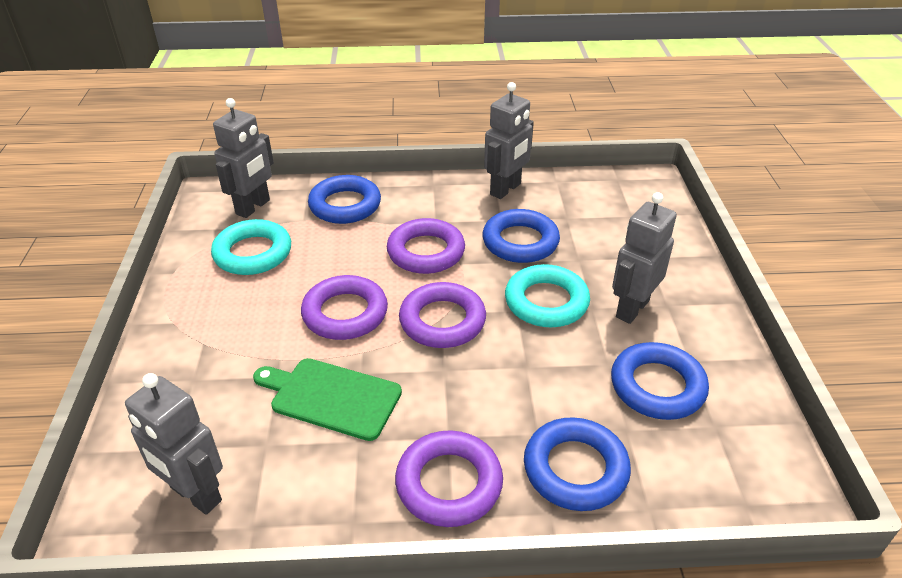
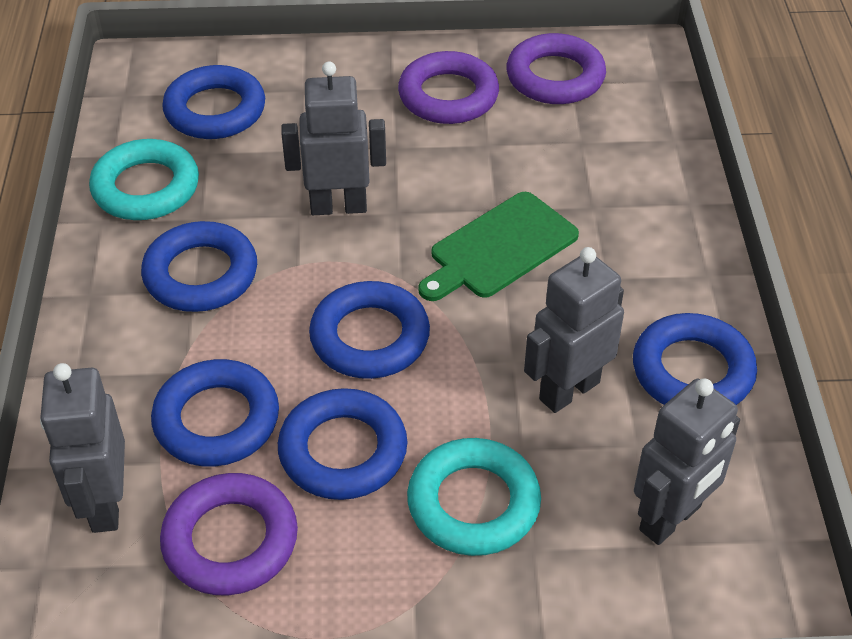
blue ring: 4 -> 6
purple ring: 4 -> 3

